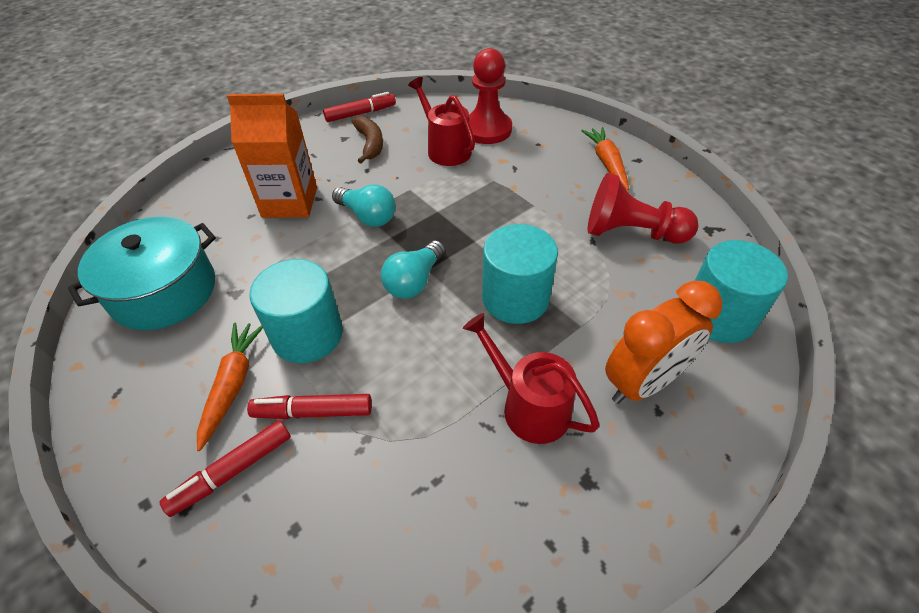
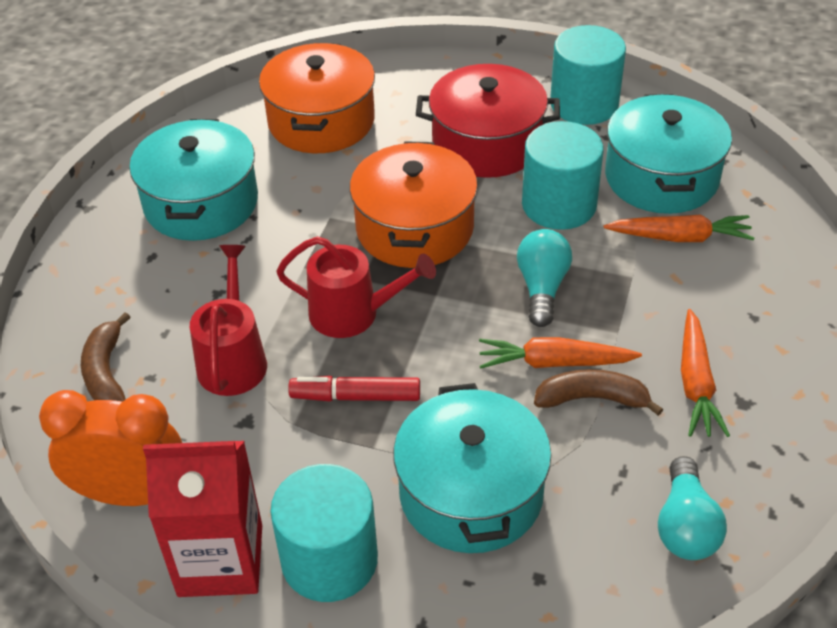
brown banana: 1 -> 2
orange carrot: 2 -> 3
orange carton: 1 -> 0
orange pot: 0 -> 2
red carton: 0 -> 1
red marker: 3 -> 1
red pawn: 2 -> 0
red pot: 0 -> 1
turquoise pot: 1 -> 3

